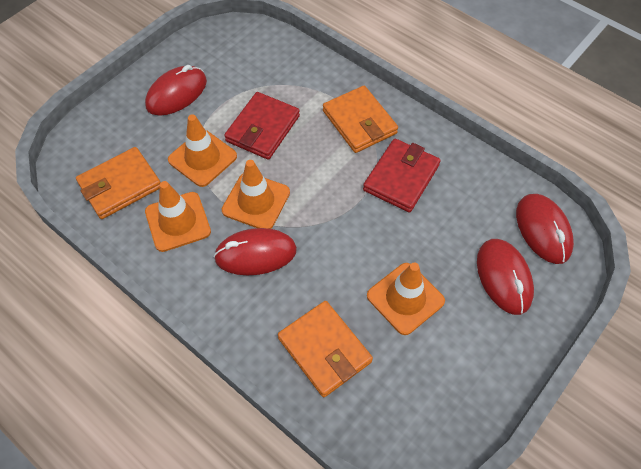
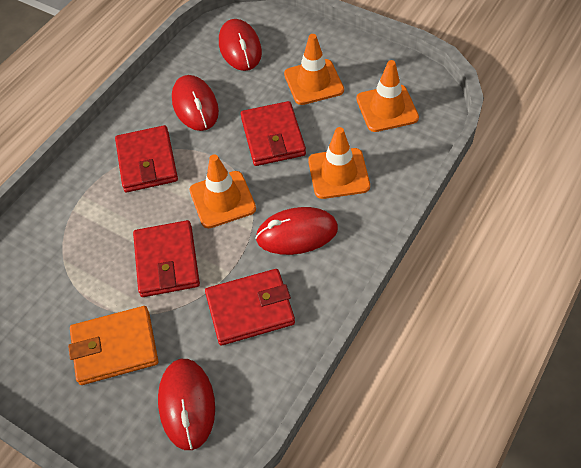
orange wallet: 3 -> 1
red wallet: 2 -> 4

